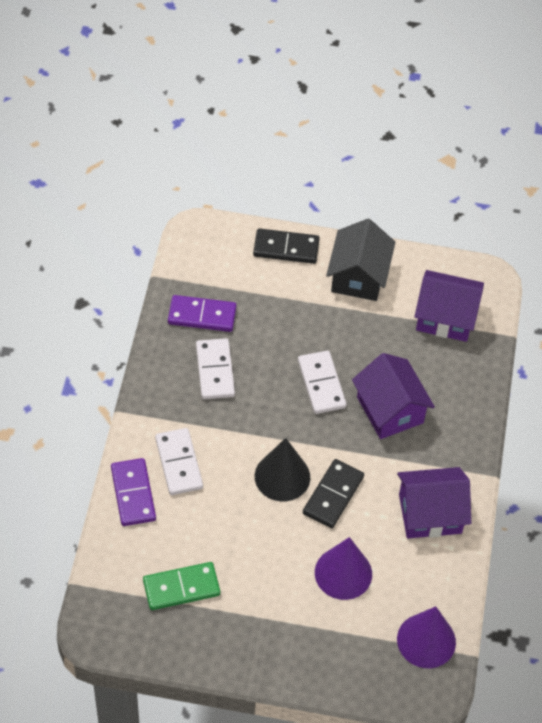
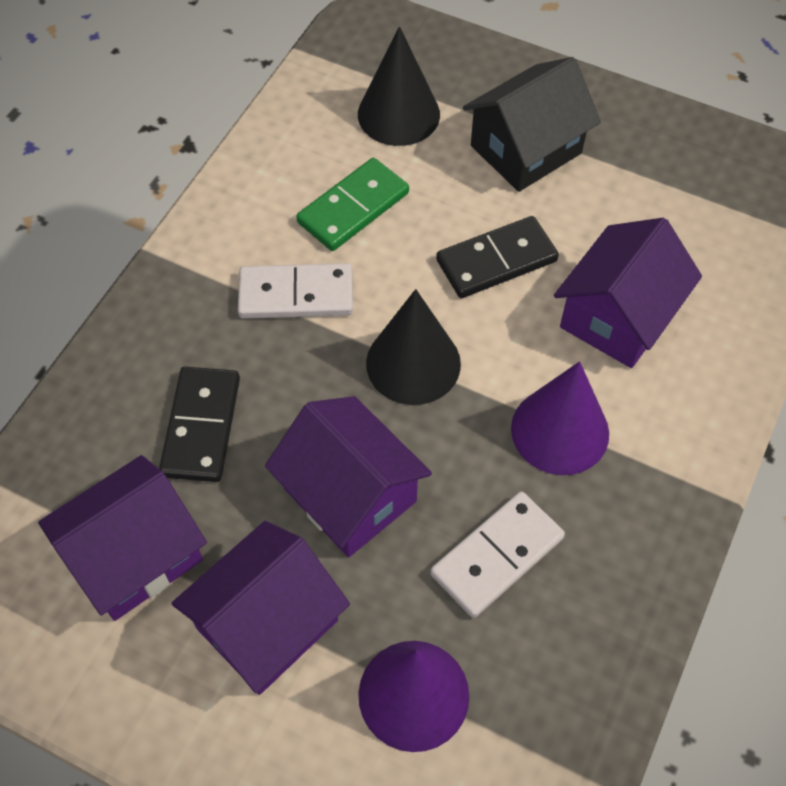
black cone: 1 -> 2
purple domino: 2 -> 0
purple house: 3 -> 4
white domino: 3 -> 2

